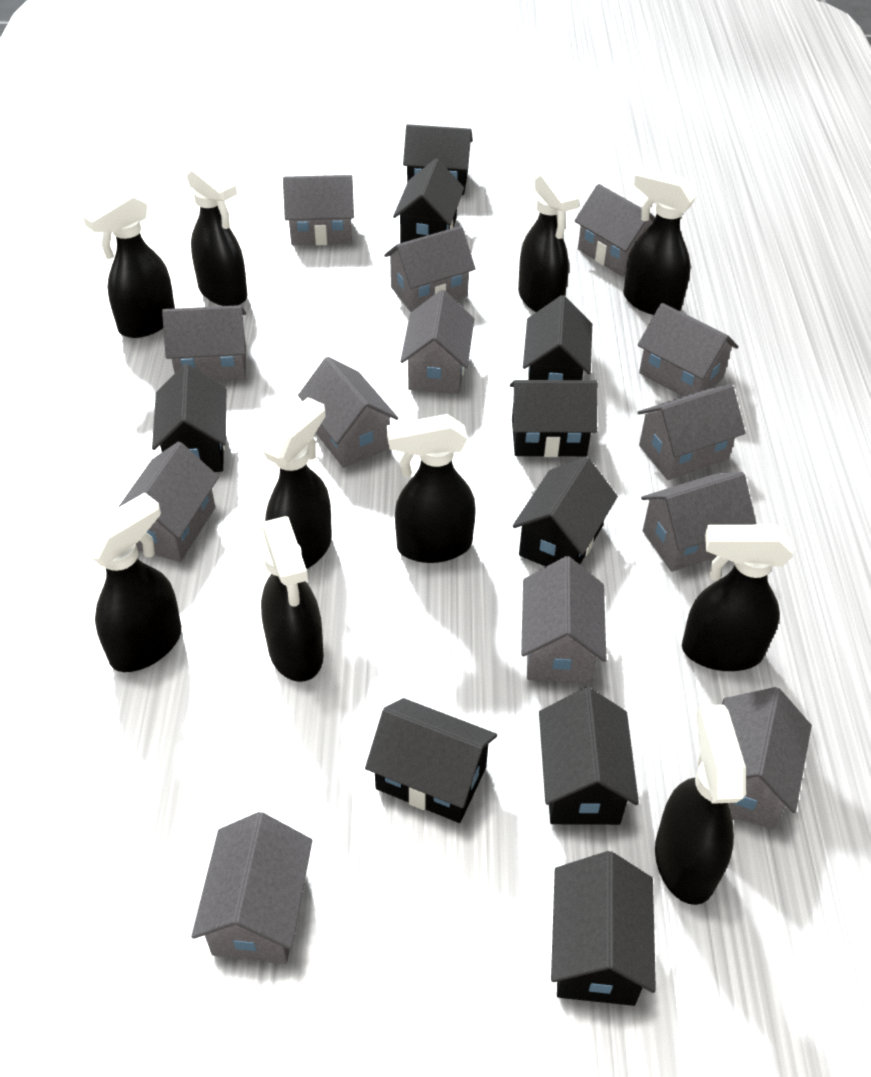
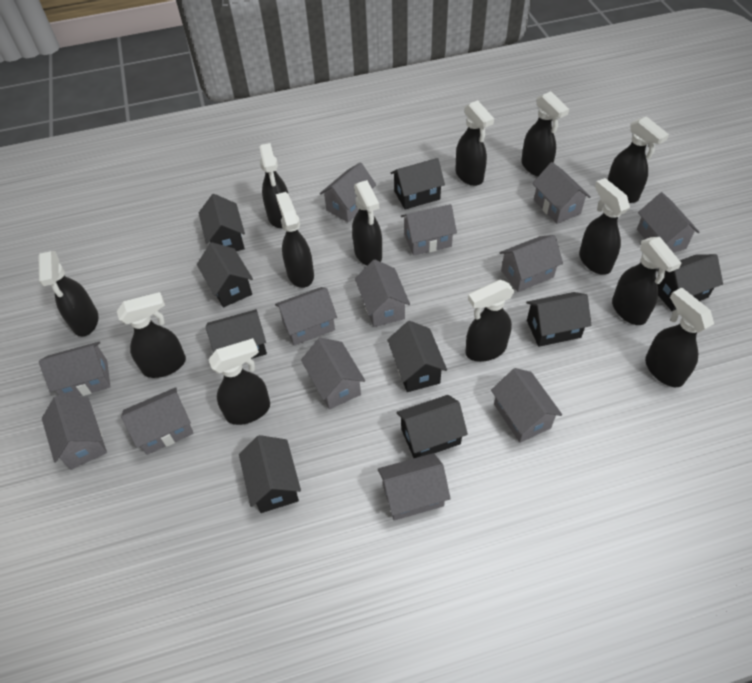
black spray bottle: 10 -> 13

